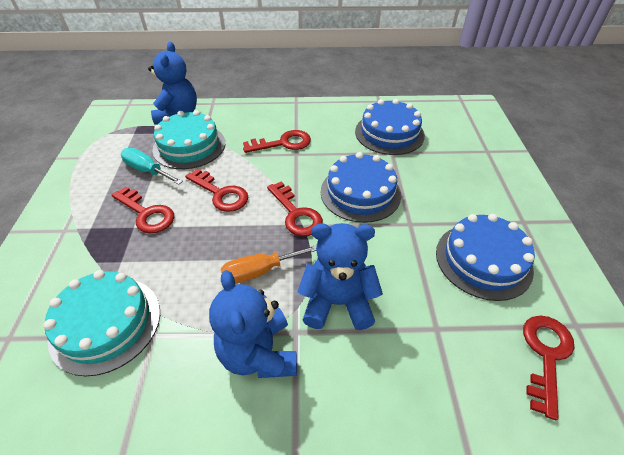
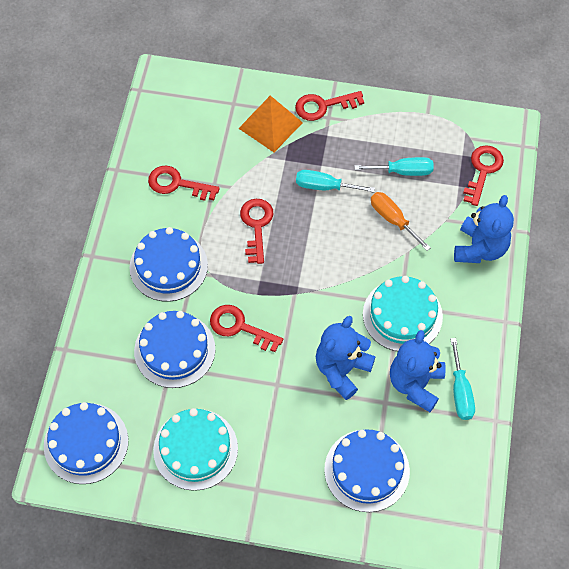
blue cake: 3 -> 4
orange pyramid: 0 -> 1
turquoise screwdriver: 1 -> 3

